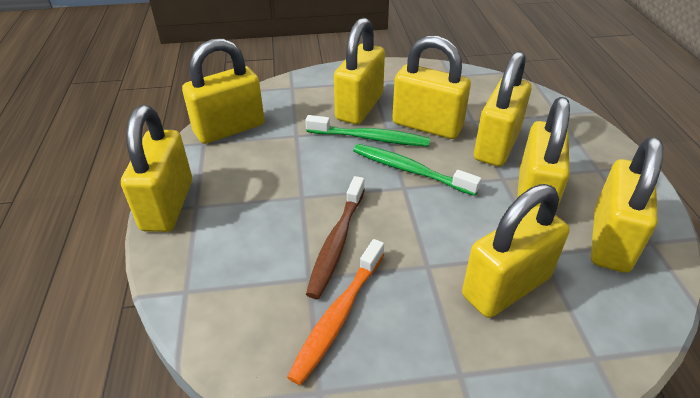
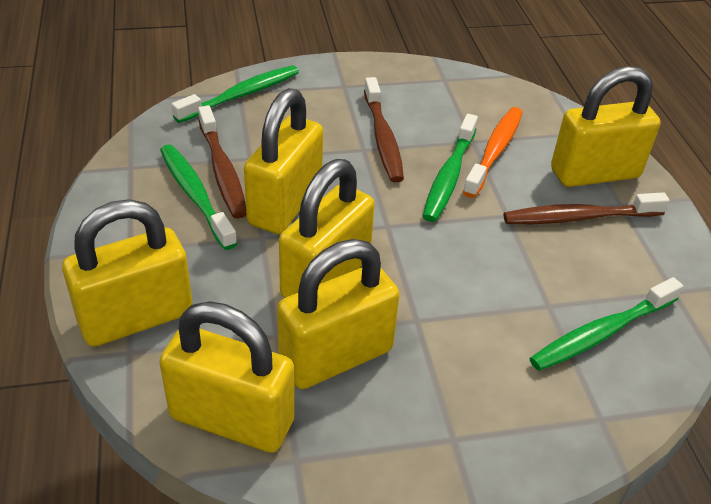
brown toothbrush: 1 -> 3
green toothbrush: 2 -> 4
yellow padlock: 8 -> 6

